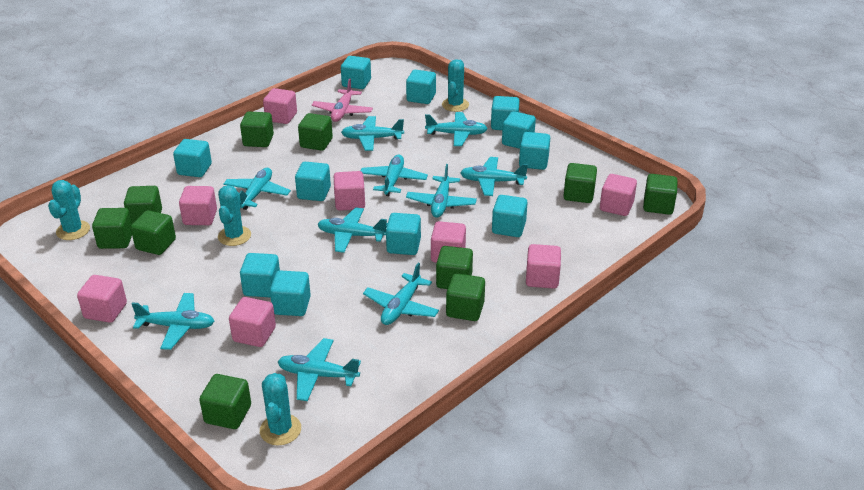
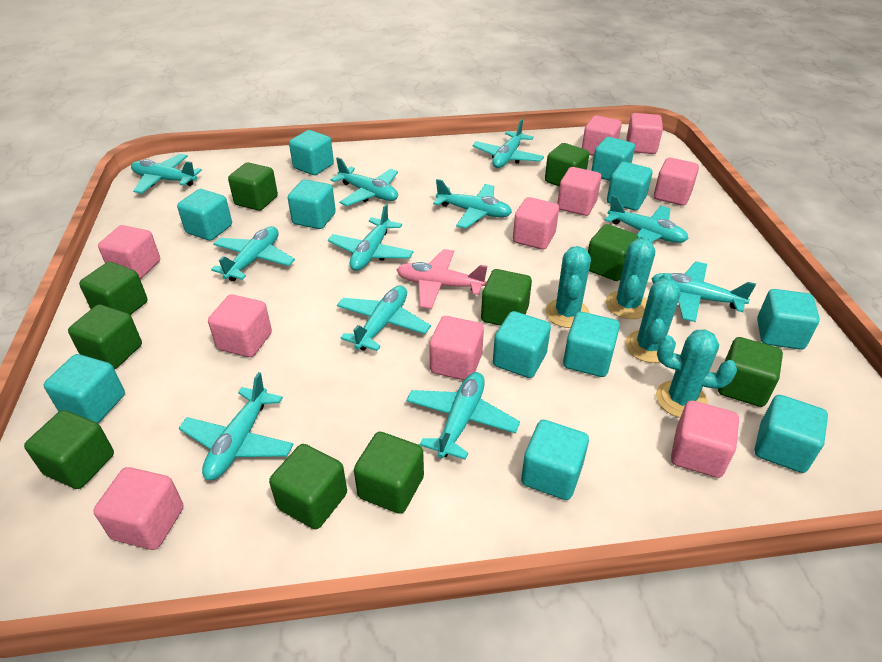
pink cube: 8 -> 10
turquoise plane: 10 -> 11

